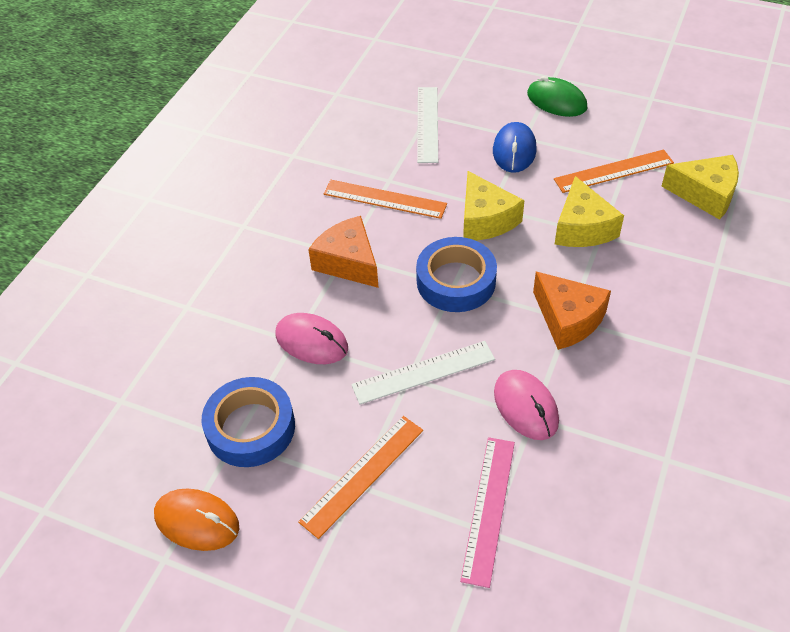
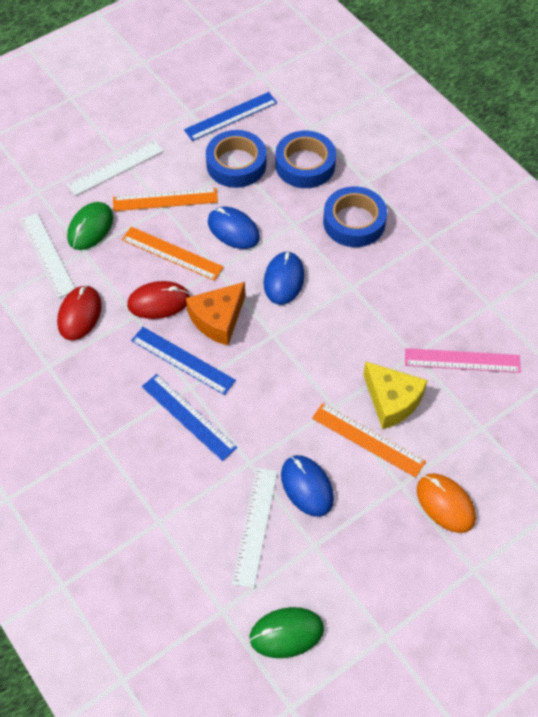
blue mouse: 1 -> 3
blue ruler: 0 -> 3
blue tape: 2 -> 3
green mouse: 1 -> 2
orange cheese: 2 -> 1
pink mouse: 2 -> 0
red mouse: 0 -> 2
white ruler: 2 -> 3
yellow cheese: 3 -> 1

